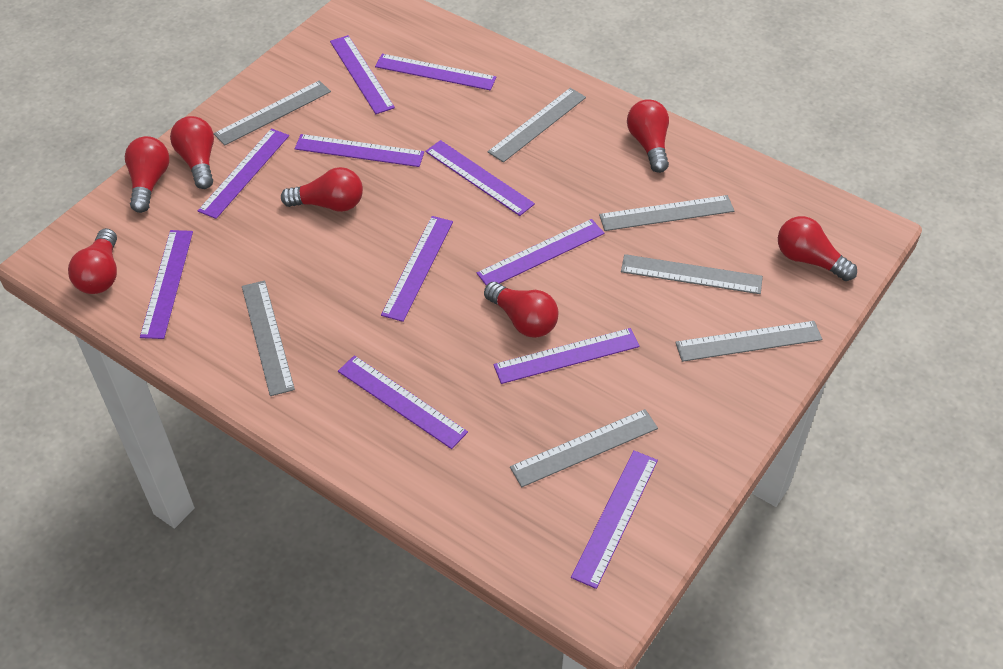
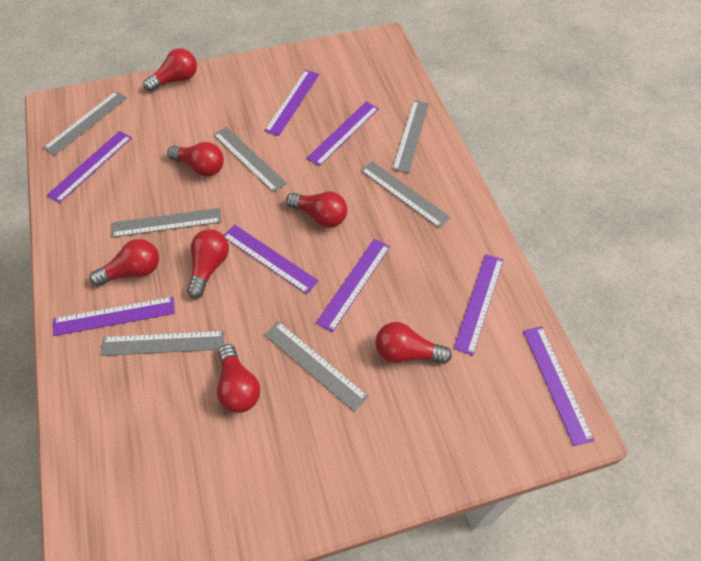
purple ruler: 11 -> 8

